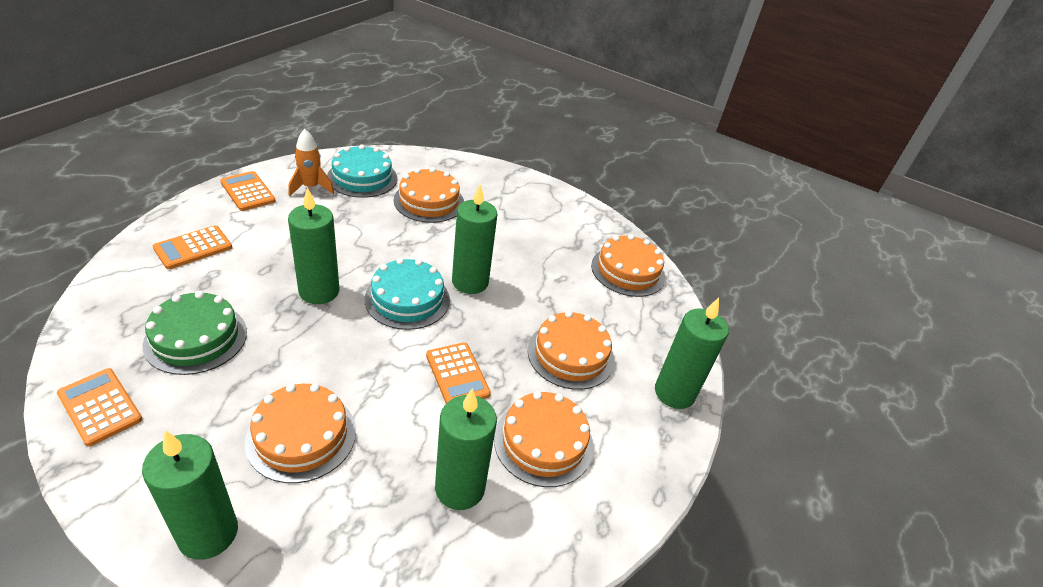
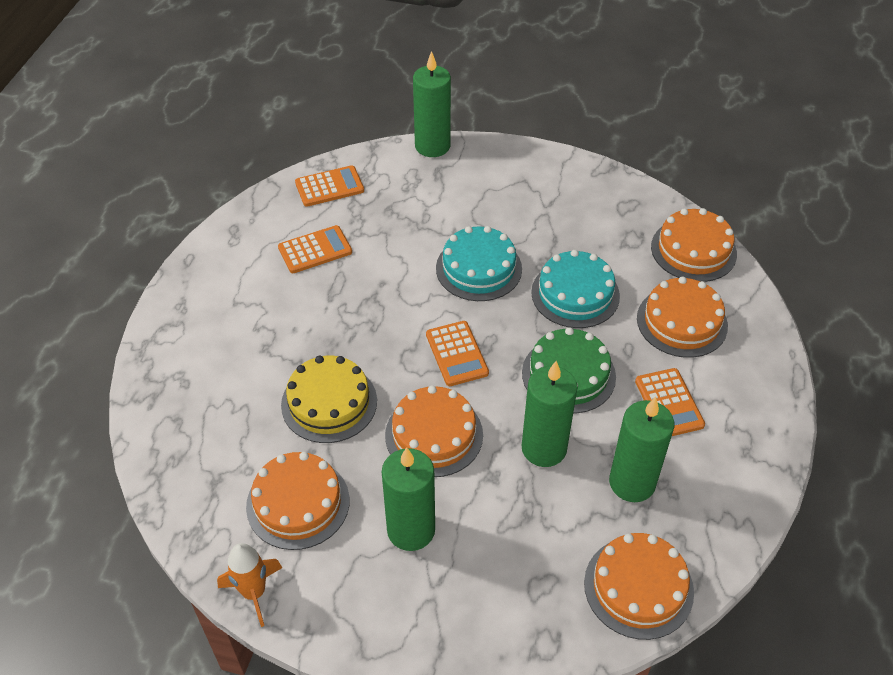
green candle: 5 -> 4
yellow cake: 0 -> 1

